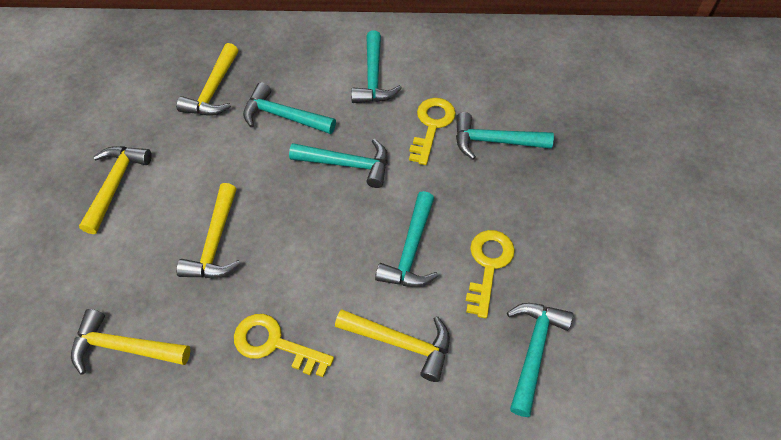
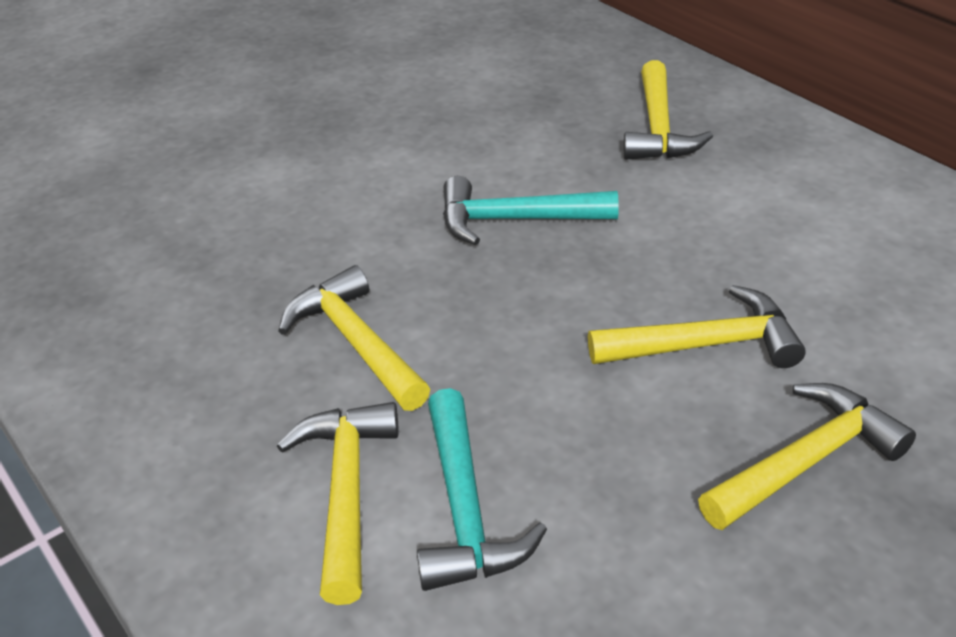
turquoise hammer: 6 -> 2
yellow key: 3 -> 0

